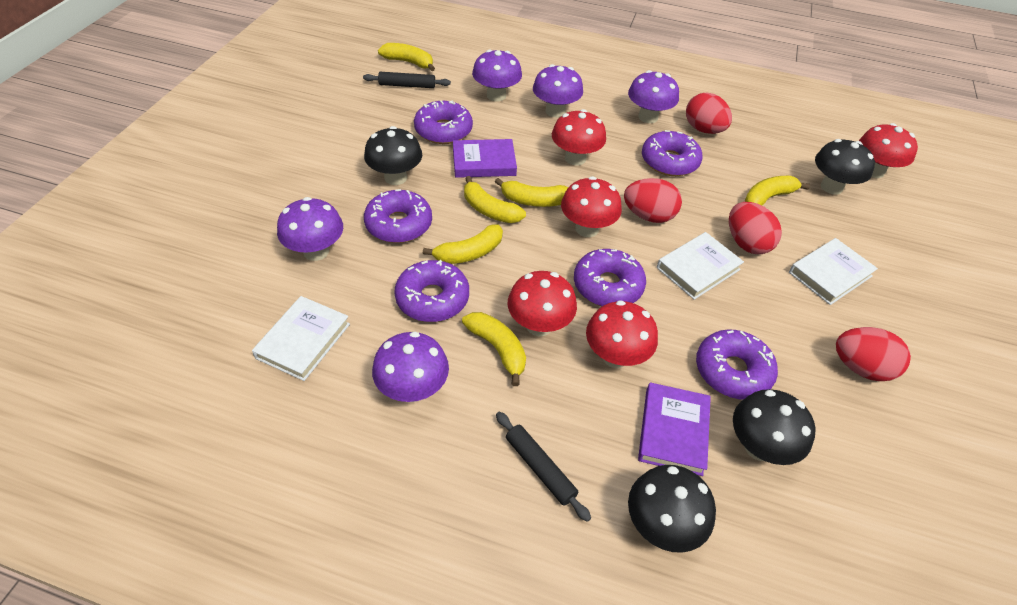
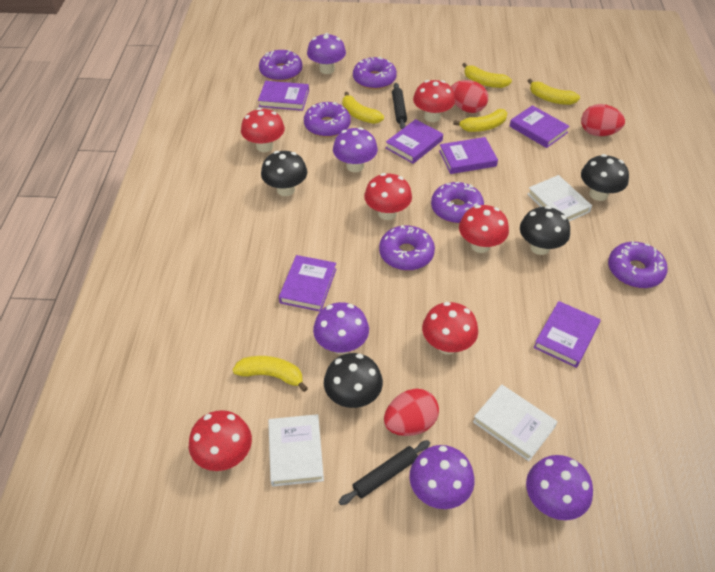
purple book: 2 -> 6
red egg: 4 -> 3
red mushroom: 5 -> 6
yellow banana: 6 -> 5

